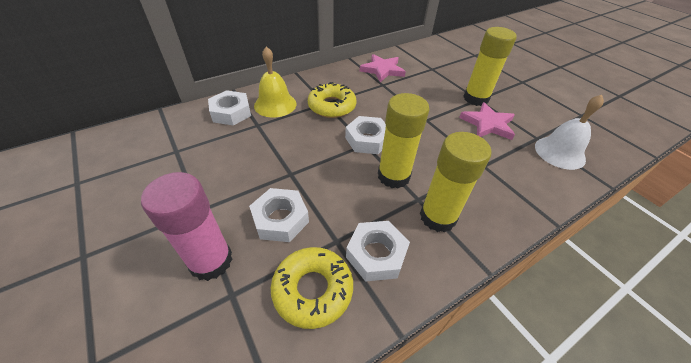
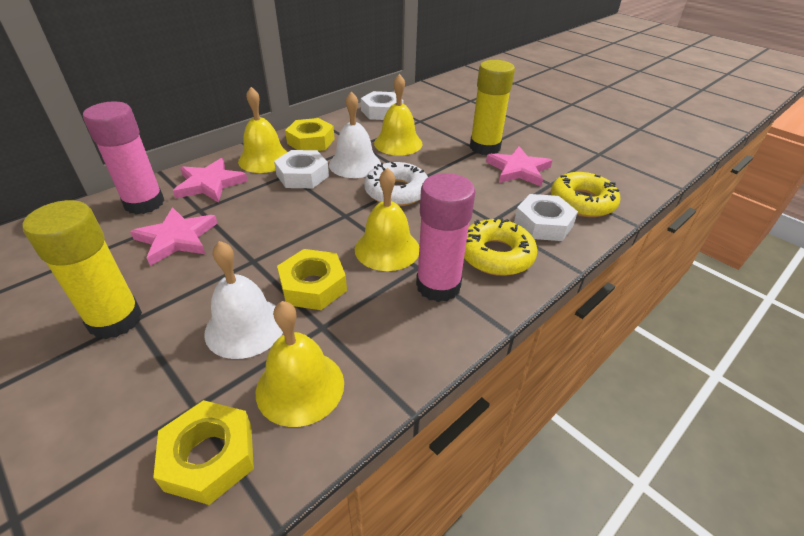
pink glue stick: 1 -> 2
pink star: 2 -> 3
white bell: 1 -> 2
white donut: 0 -> 1
white nut: 4 -> 3
yellow bell: 1 -> 4
yellow glue stick: 3 -> 2
yellow nut: 0 -> 3

